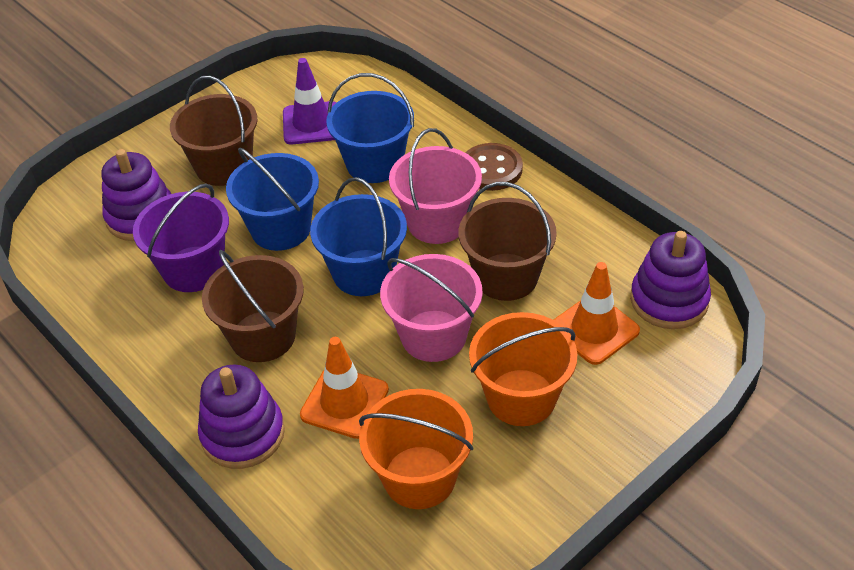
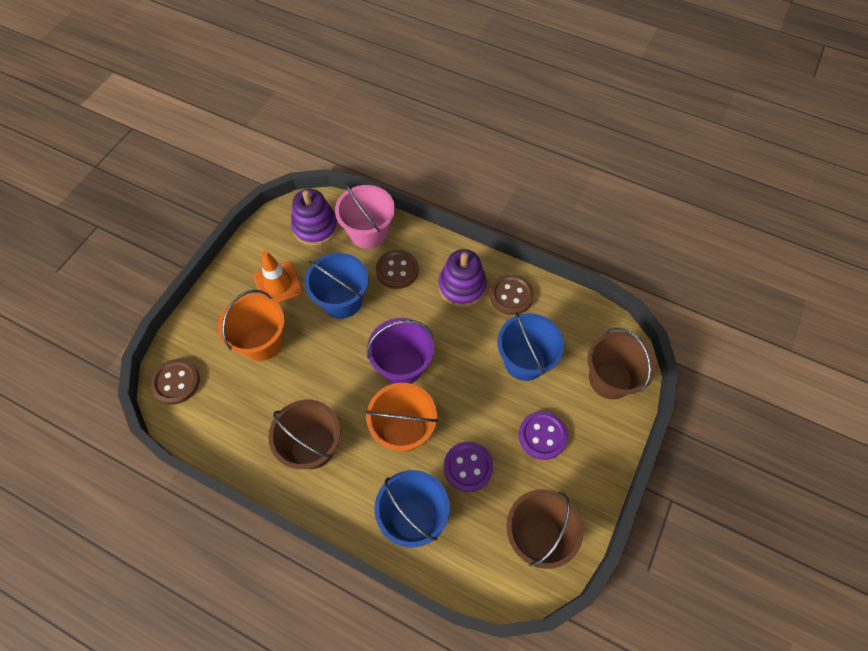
brown button: 1 -> 3
orange traffic cone: 2 -> 1
pink bucket: 2 -> 1
purple button: 0 -> 2
purple stacking toy: 3 -> 2
purple traffic cone: 1 -> 0

